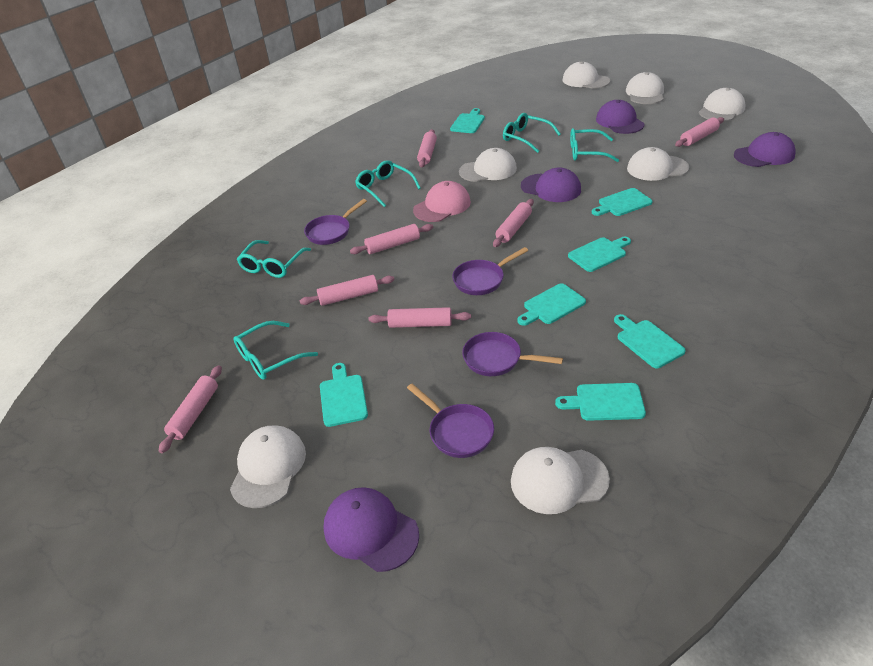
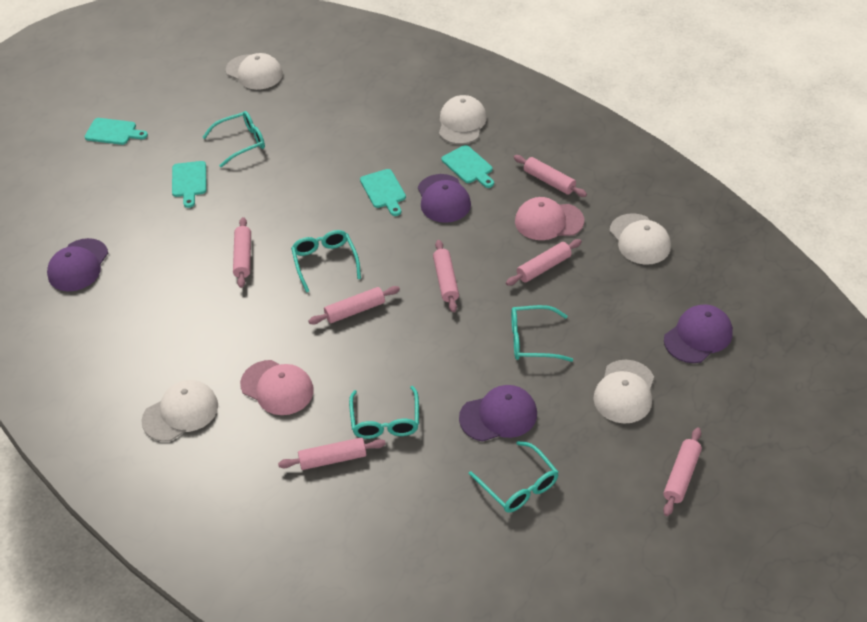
pink cap: 1 -> 2
purple pan: 4 -> 0
turquoise cutting board: 7 -> 4
white cap: 7 -> 5

